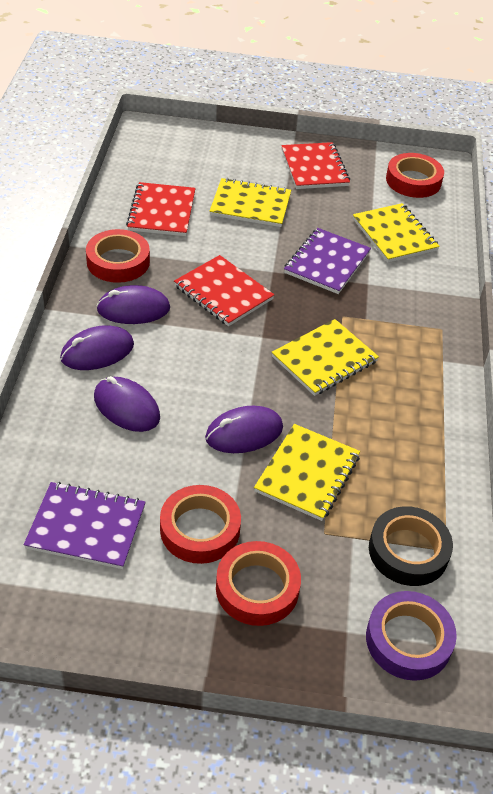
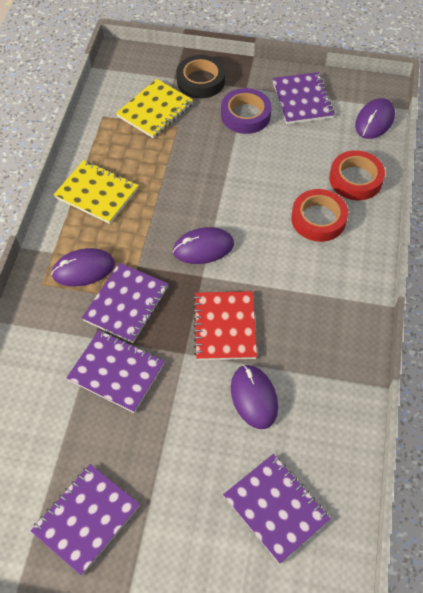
purple notebook: 2 -> 5
red notebook: 3 -> 1
red tape: 4 -> 2
yellow notebook: 4 -> 2

